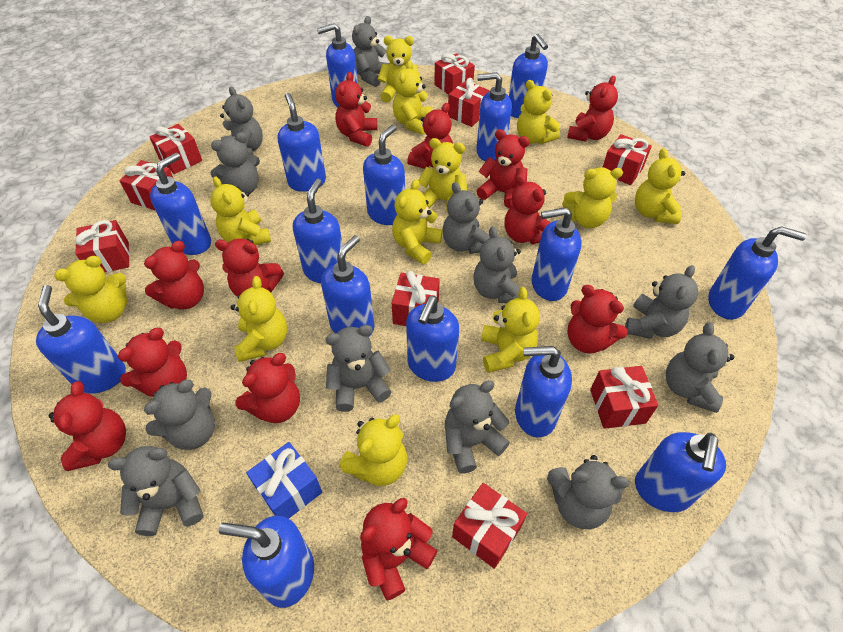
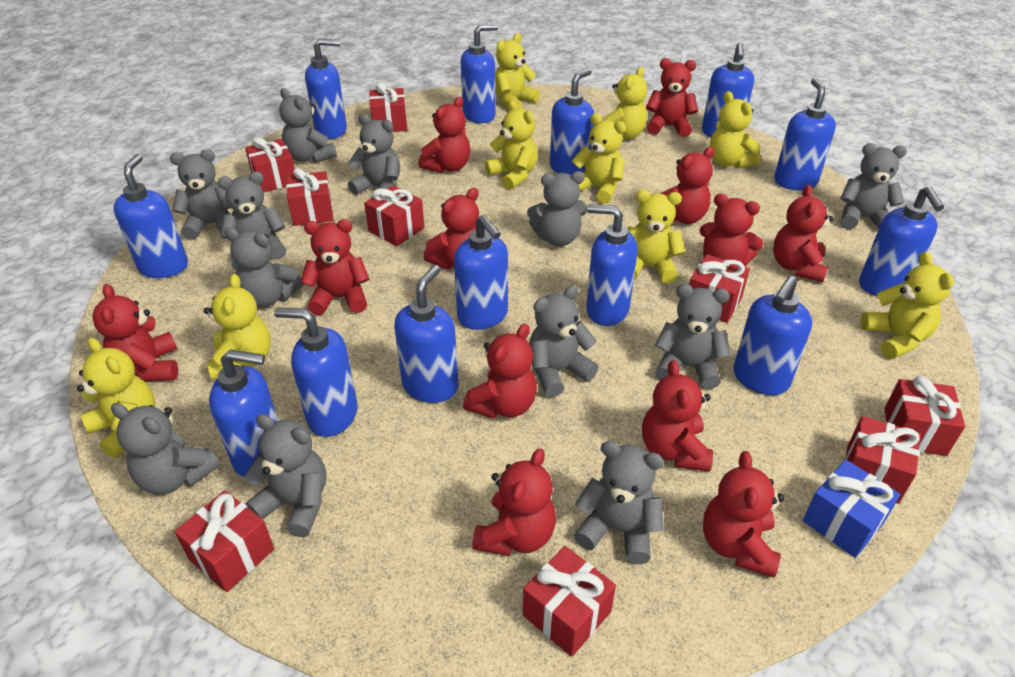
blue soap dispenser: 15 -> 13
yellow teddy bear: 12 -> 9

